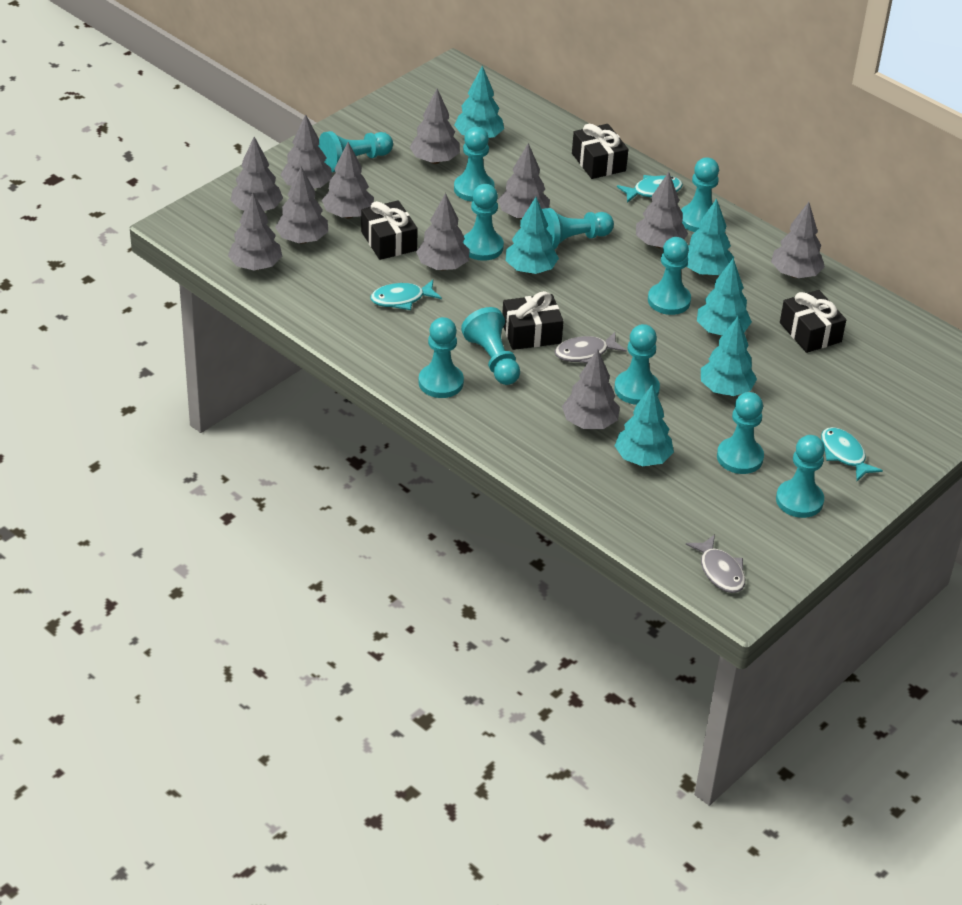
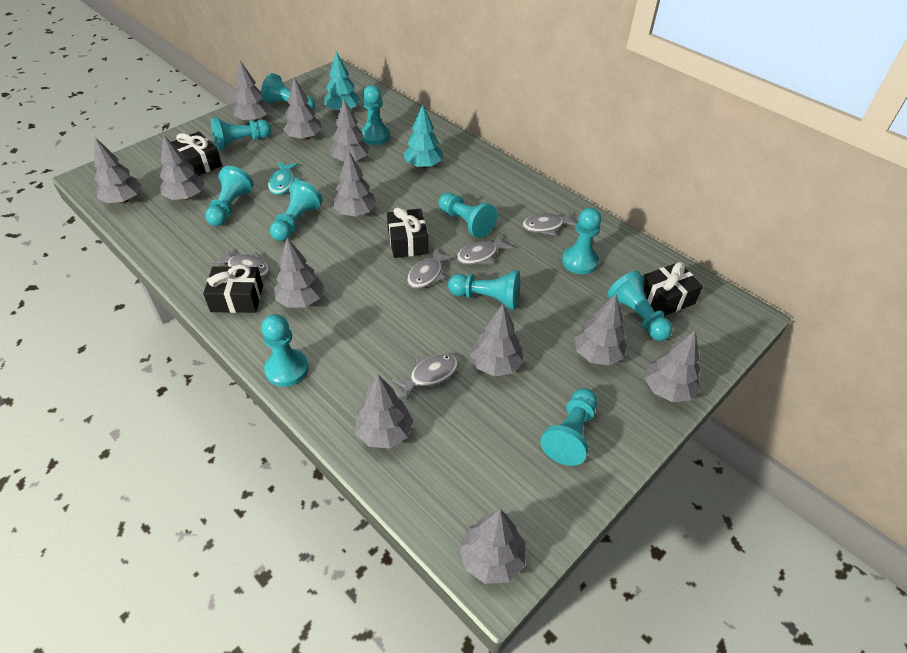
grey fish: 2 -> 5
grey tree: 11 -> 12
turquoise fish: 3 -> 1
turquoise tree: 6 -> 2

